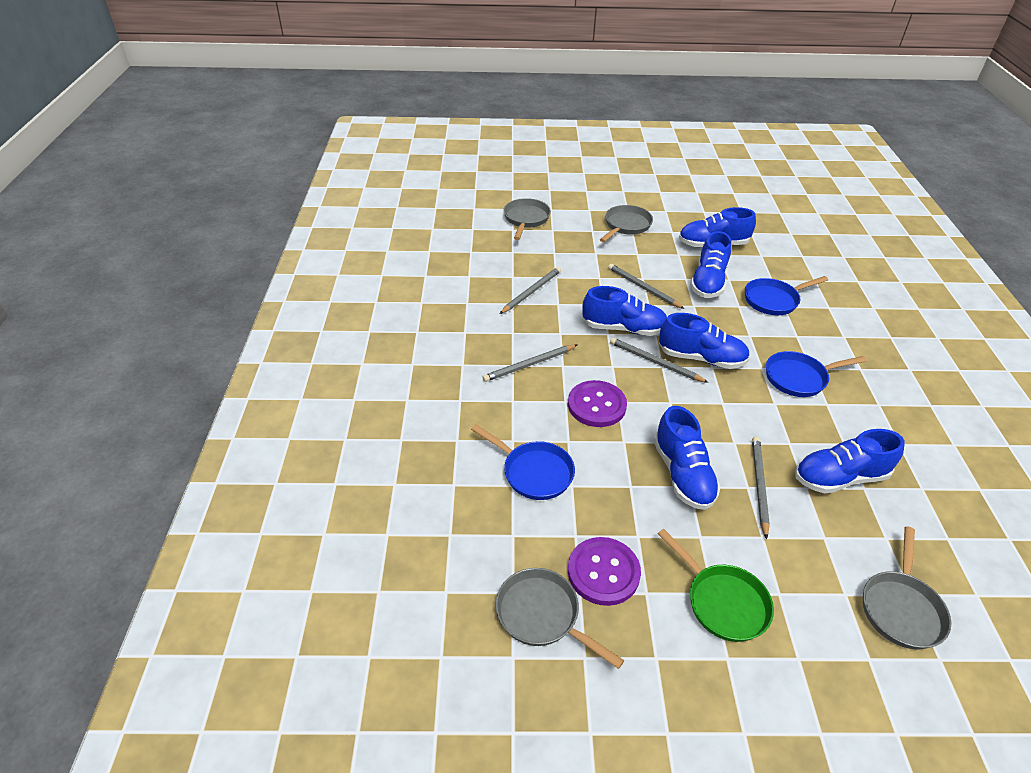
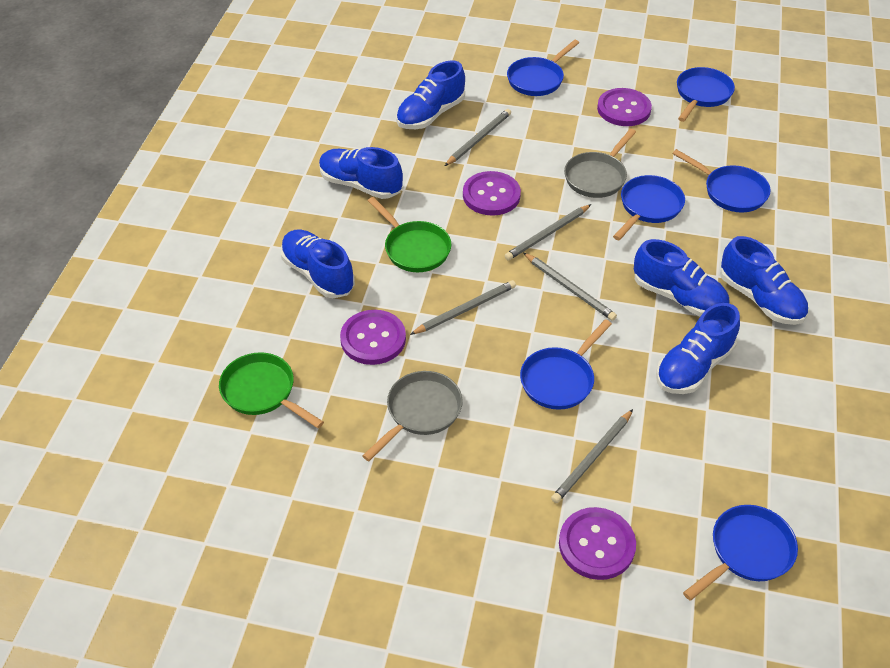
blue pan: 3 -> 6
green pan: 1 -> 2
grey pan: 4 -> 2
purple button: 2 -> 4

